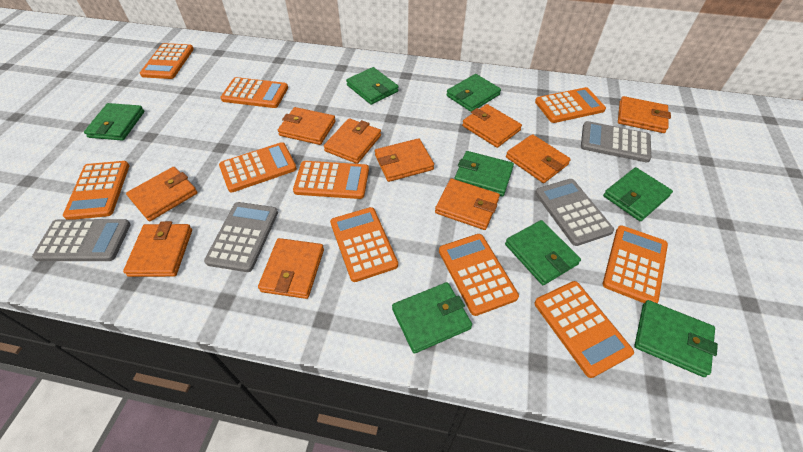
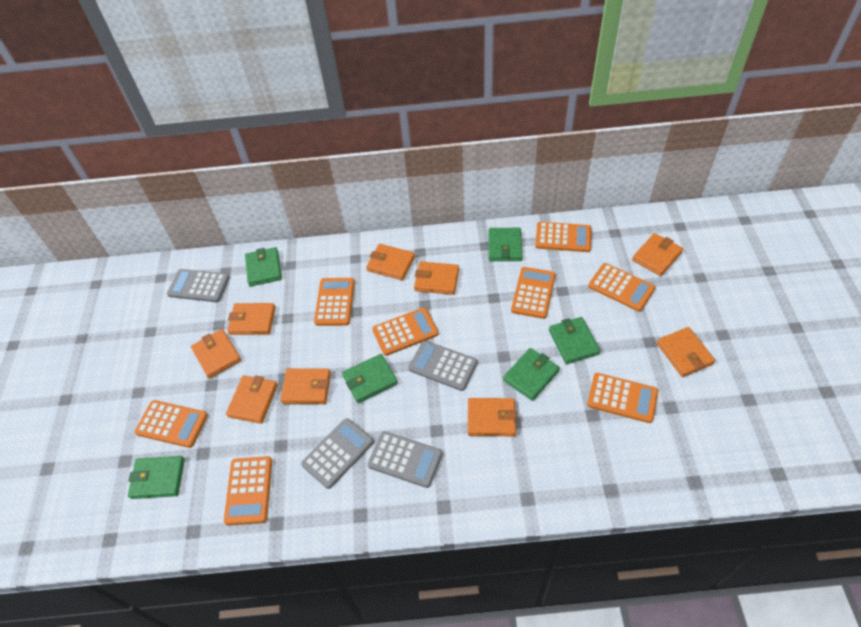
green wallet: 8 -> 6
orange calculator: 10 -> 8
orange wallet: 10 -> 9

